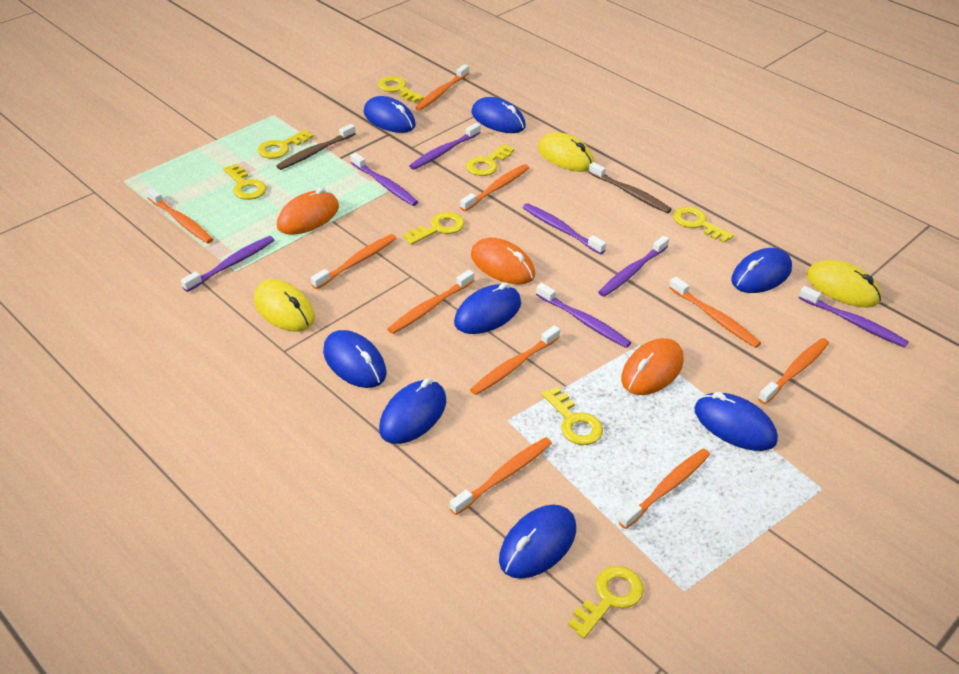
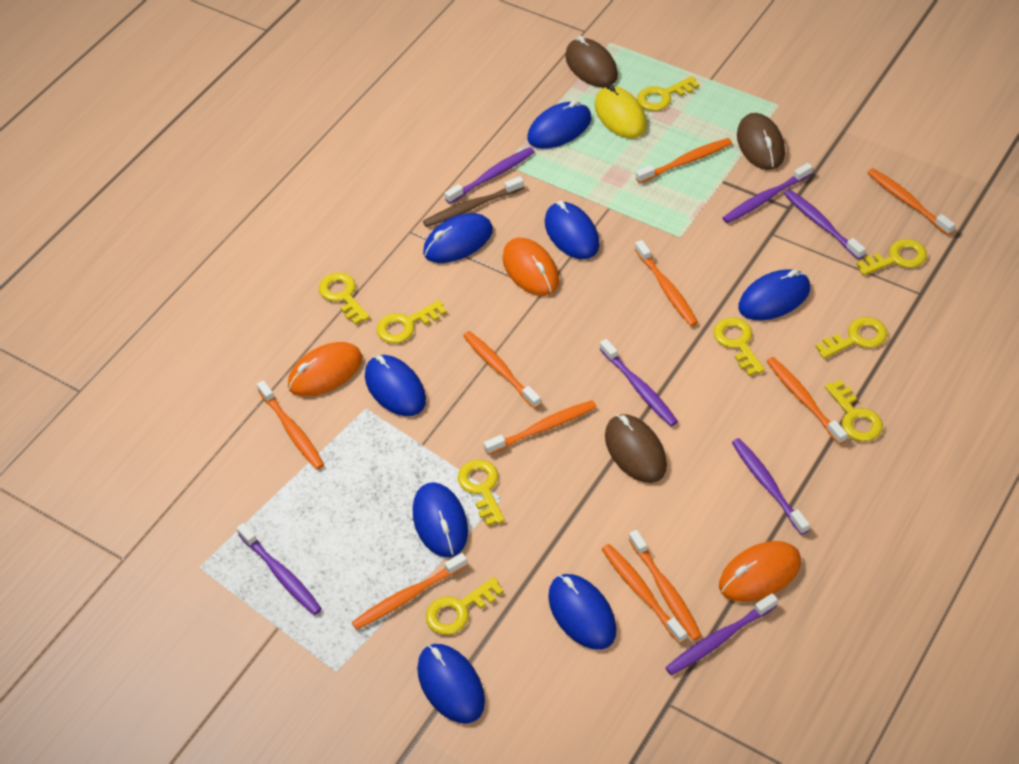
brown mouse: 0 -> 3
brown toothbrush: 2 -> 1
yellow key: 8 -> 9
yellow mouse: 3 -> 1

